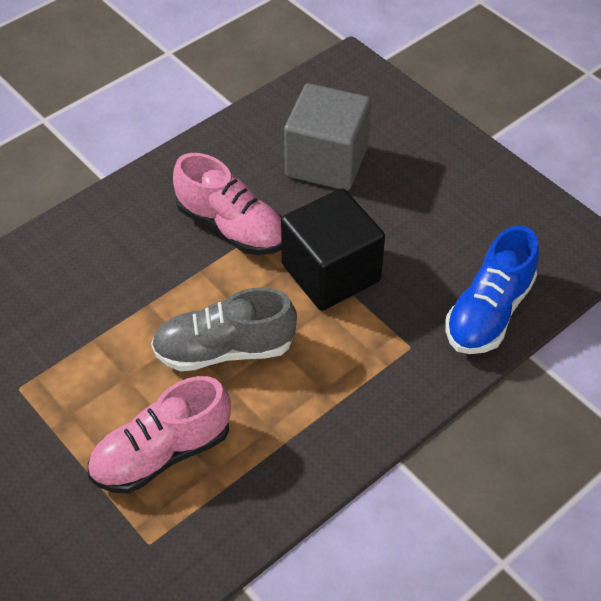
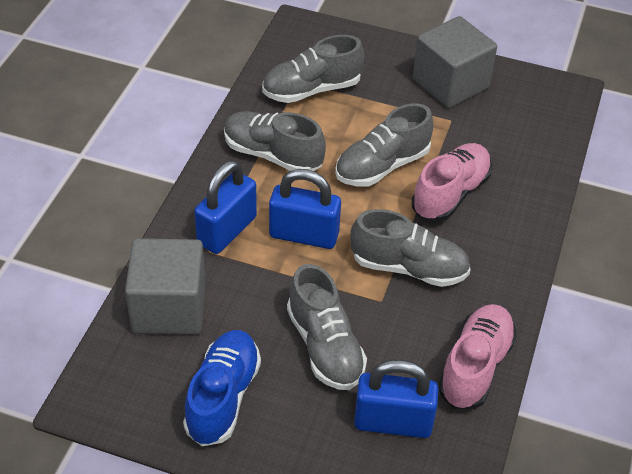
black cube: 1 -> 0
blue padlock: 0 -> 3
grey cube: 1 -> 2
grey shoe: 1 -> 5

